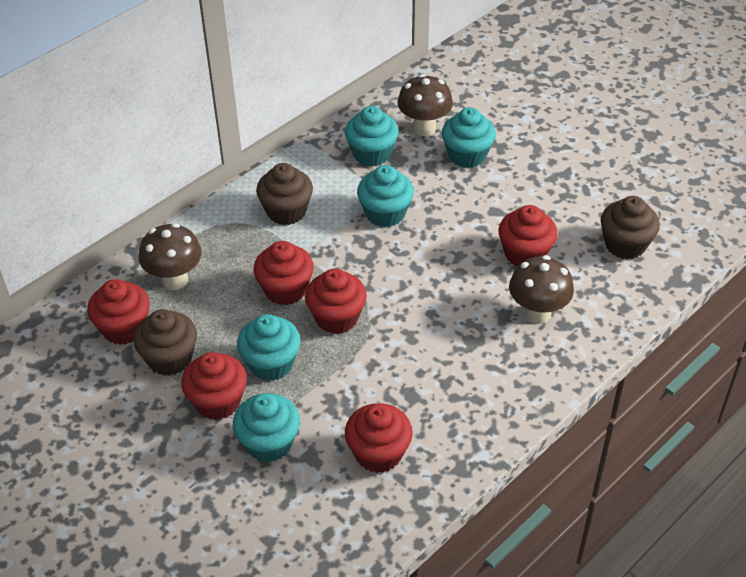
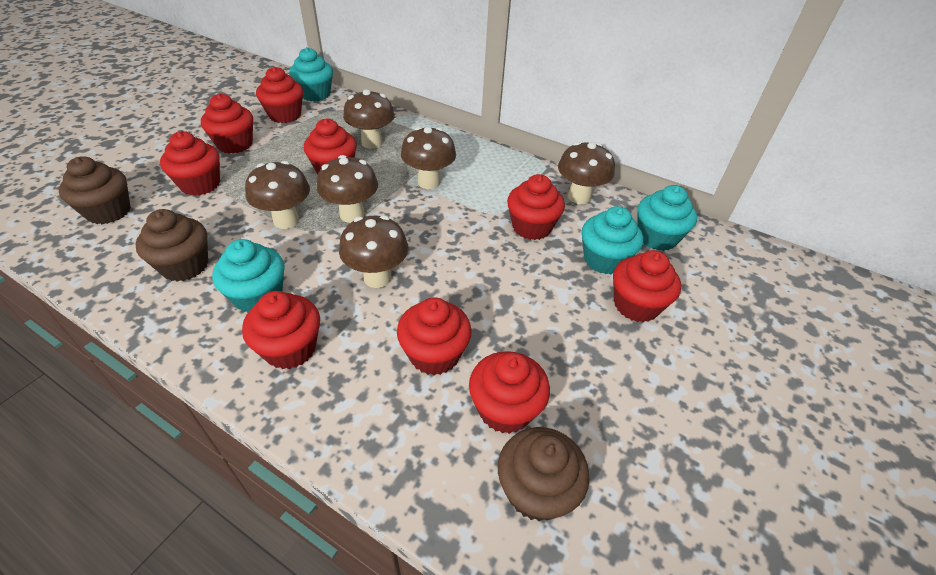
brown mushroom: 3 -> 6
red cupcake: 6 -> 9
turquoise cupcake: 5 -> 4

